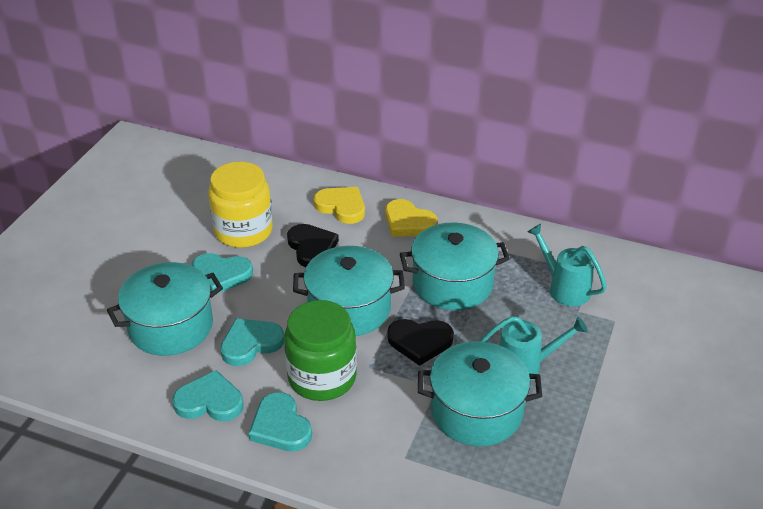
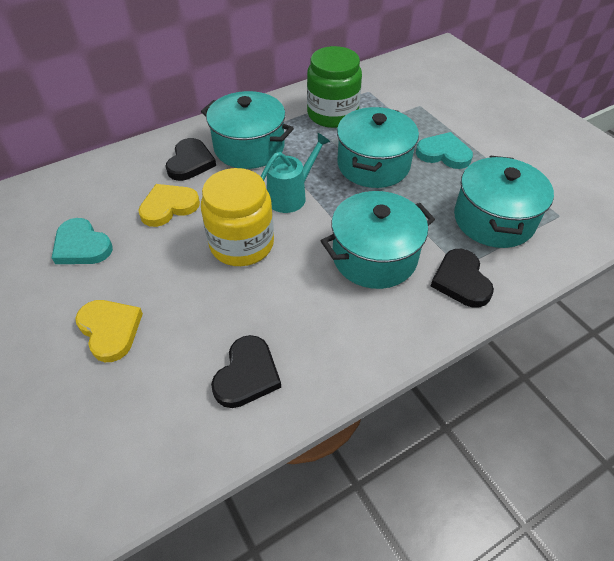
black heart: 2 -> 3
turquoise heart: 4 -> 2
turquoise watering can: 2 -> 1

